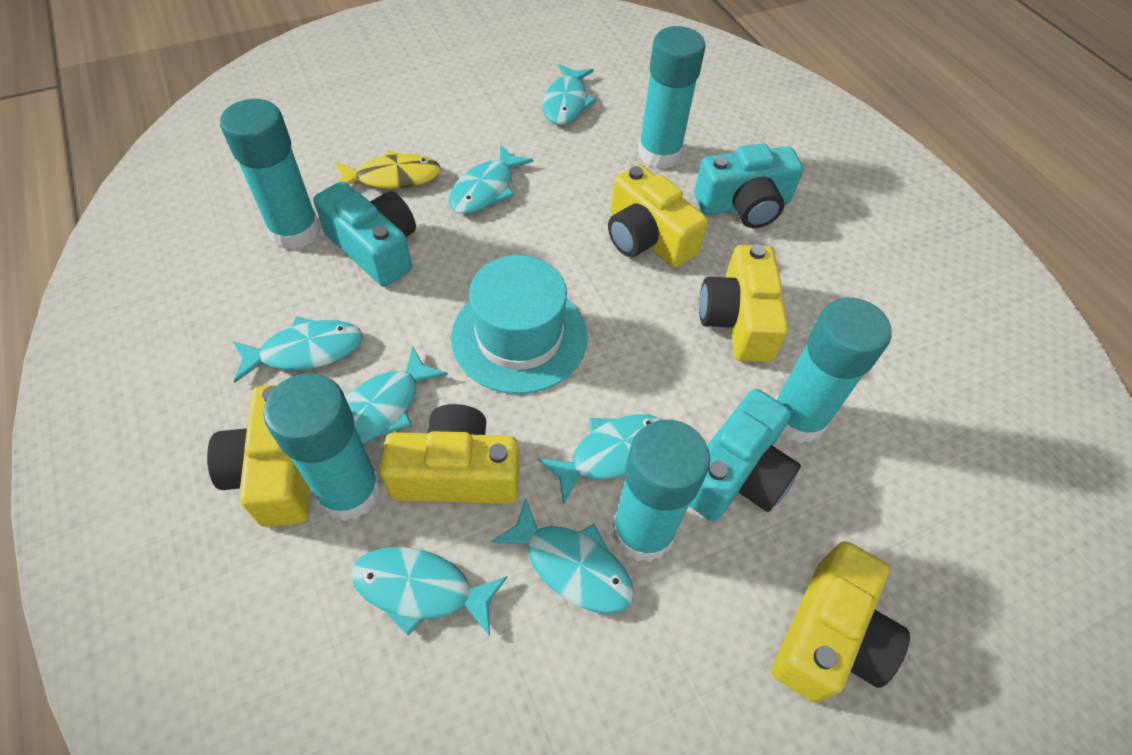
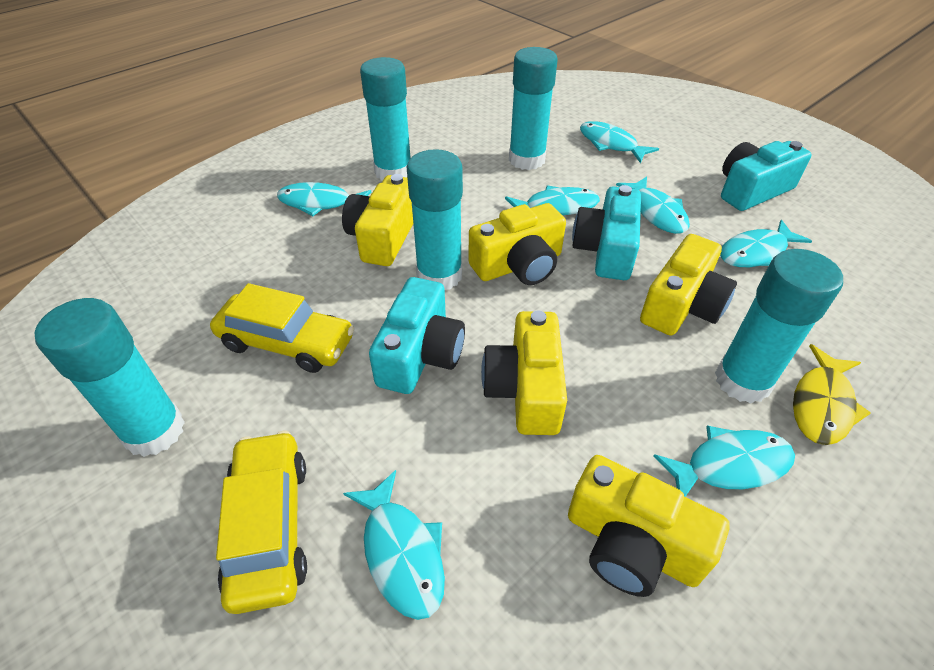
turquoise hat: 1 -> 0
yellow car: 0 -> 2

